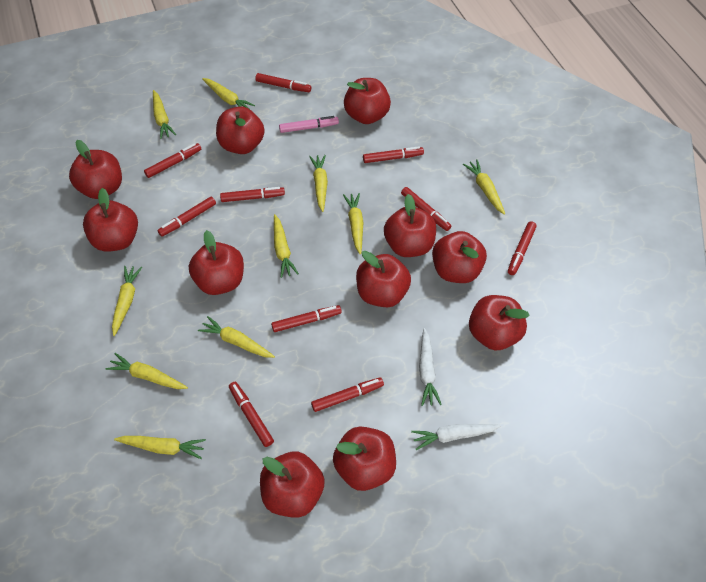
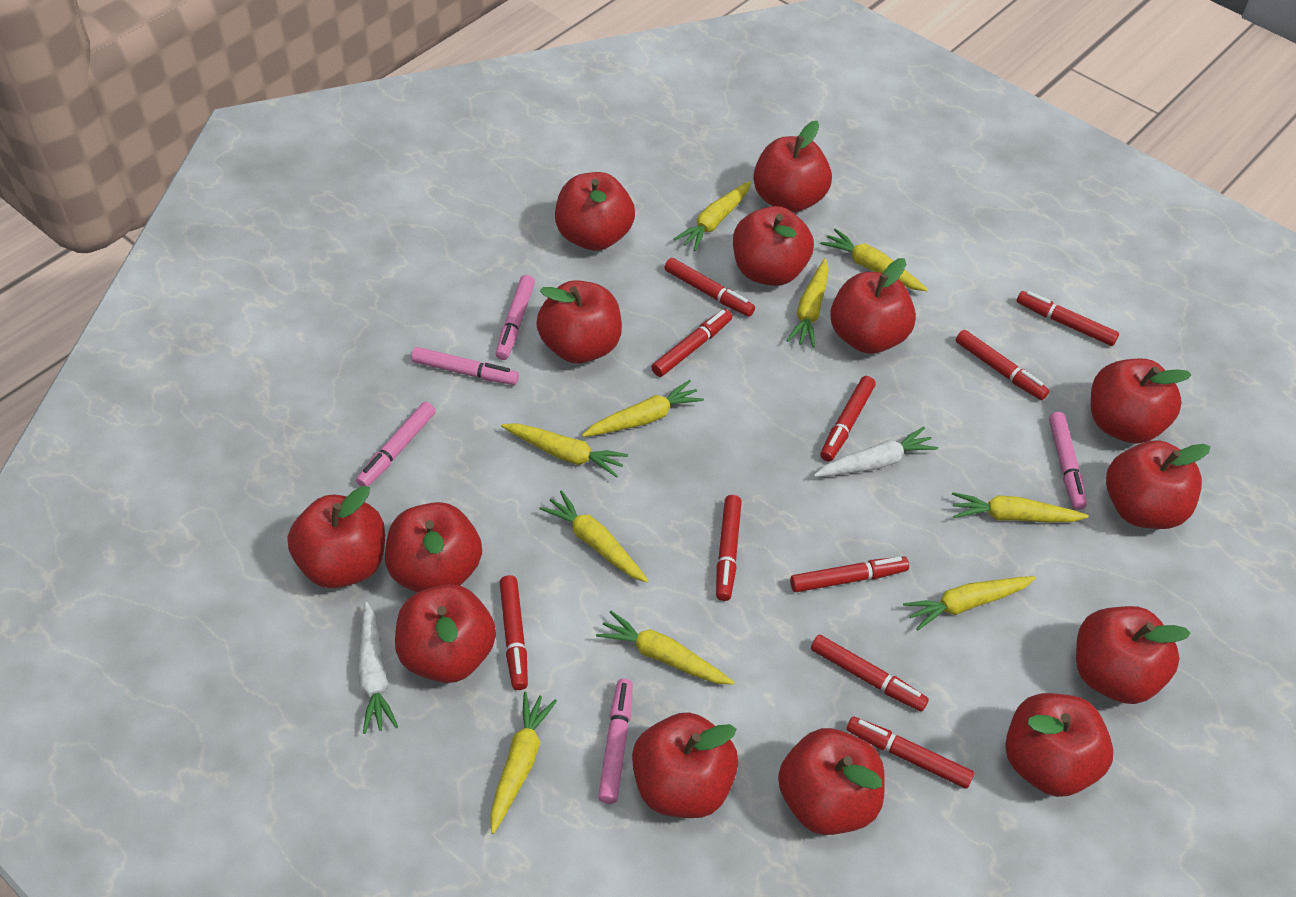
pink marker: 1 -> 5
red apple: 11 -> 14

